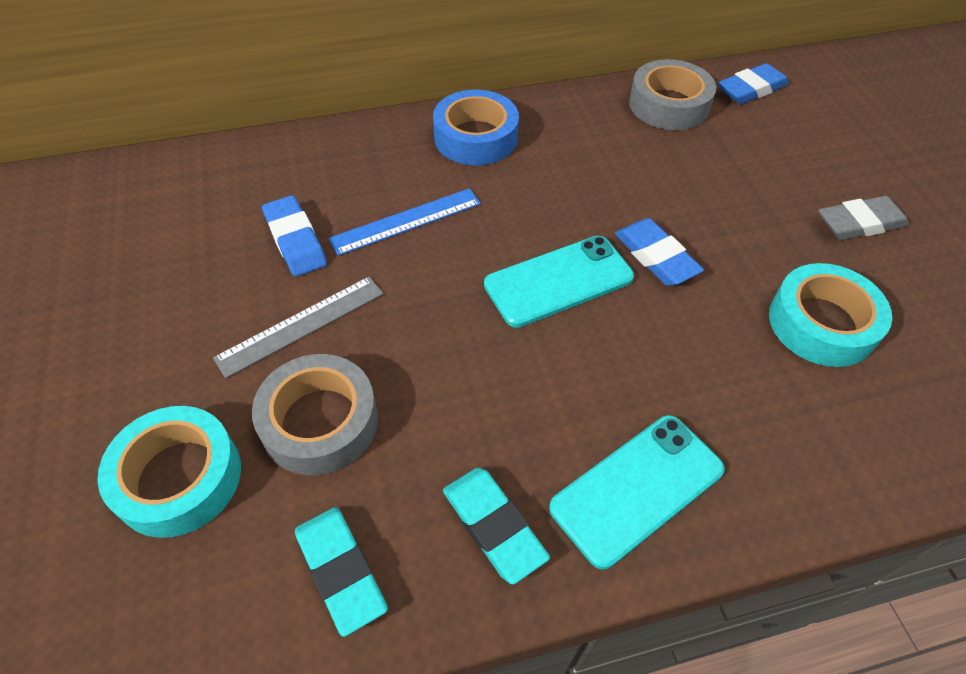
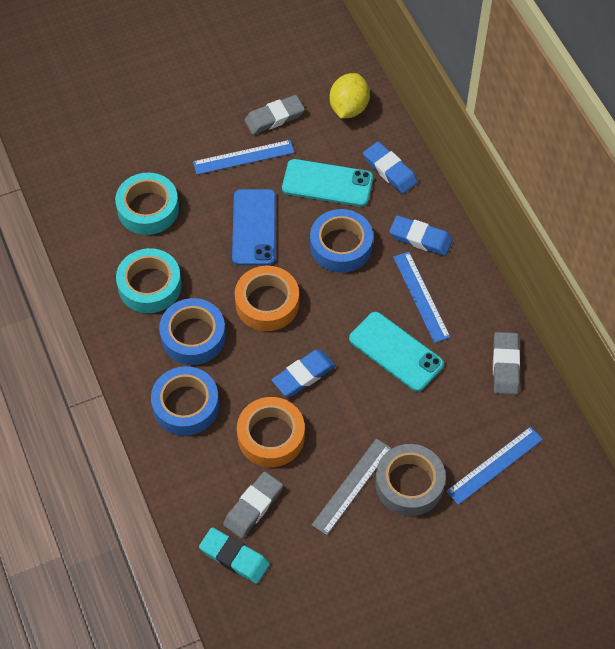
blue phone: 0 -> 1
blue ruler: 1 -> 3
blue tape: 1 -> 3
grey eraser: 1 -> 3
grey tape: 2 -> 1
orange tape: 0 -> 2
turquoise eraser: 2 -> 1
yellow lemon: 0 -> 1

